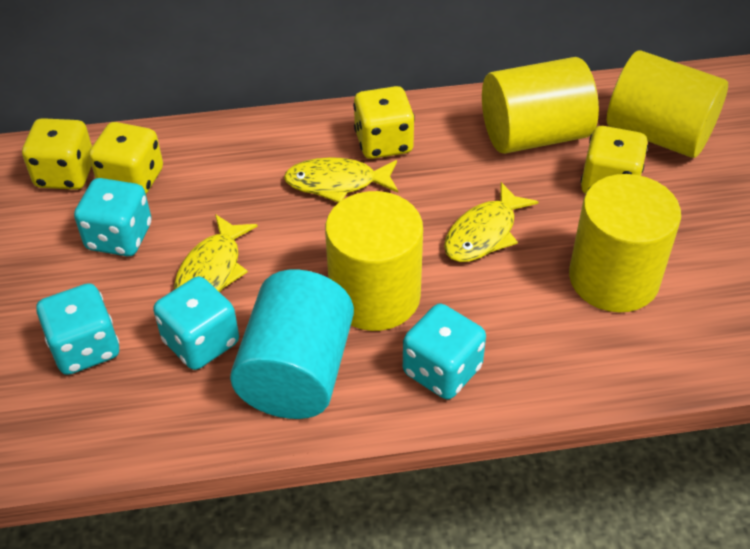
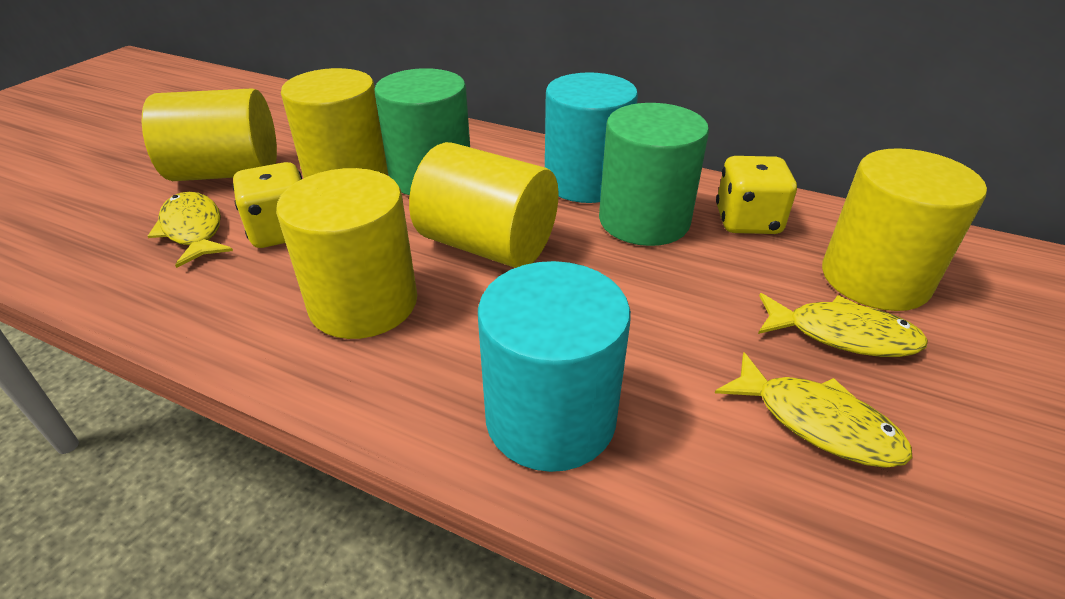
green cylinder: 0 -> 2
turquoise cylinder: 1 -> 2
turquoise dice: 4 -> 0
yellow cylinder: 4 -> 5
yellow dice: 4 -> 2

